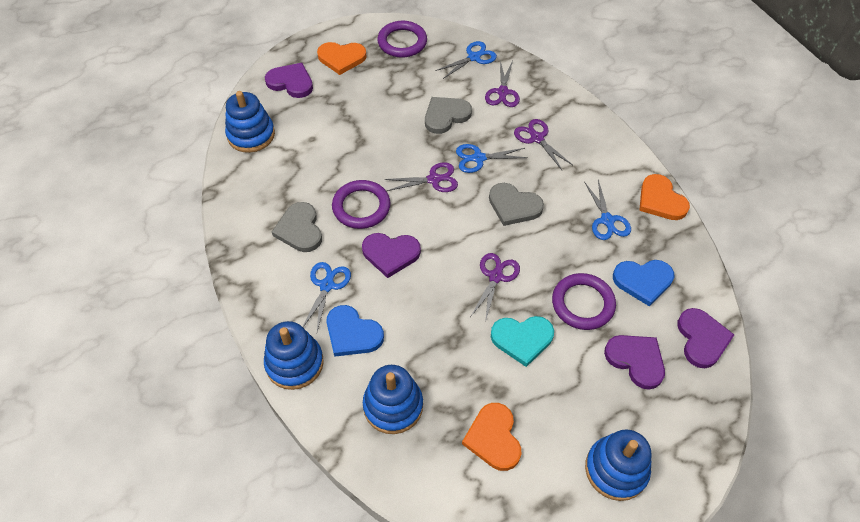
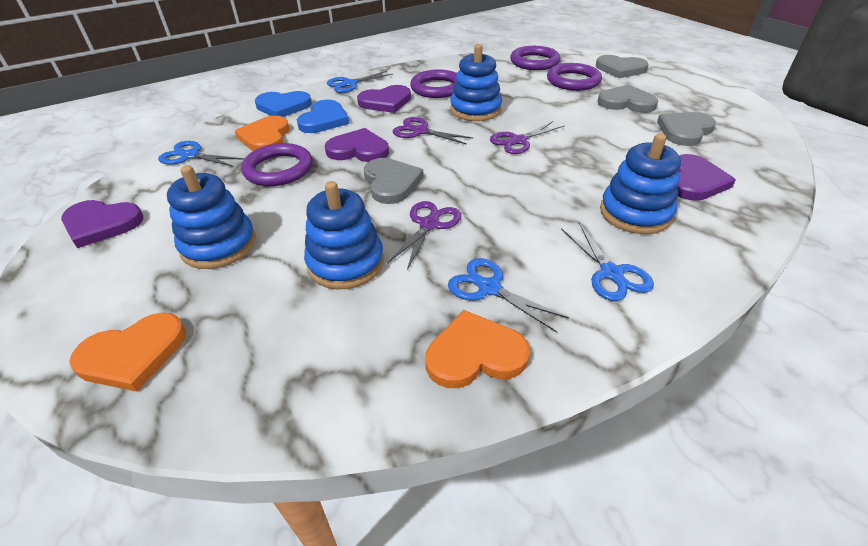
grey heart: 3 -> 4
purple ring: 3 -> 4
purple scissors: 4 -> 3
turquoise heart: 1 -> 0

